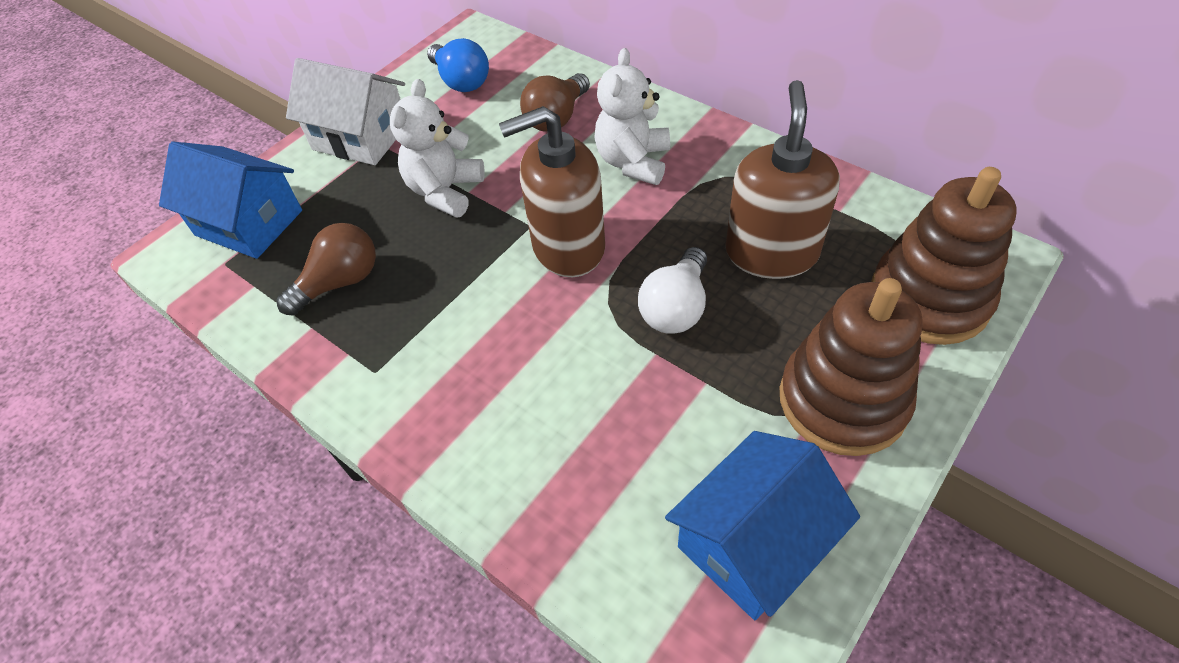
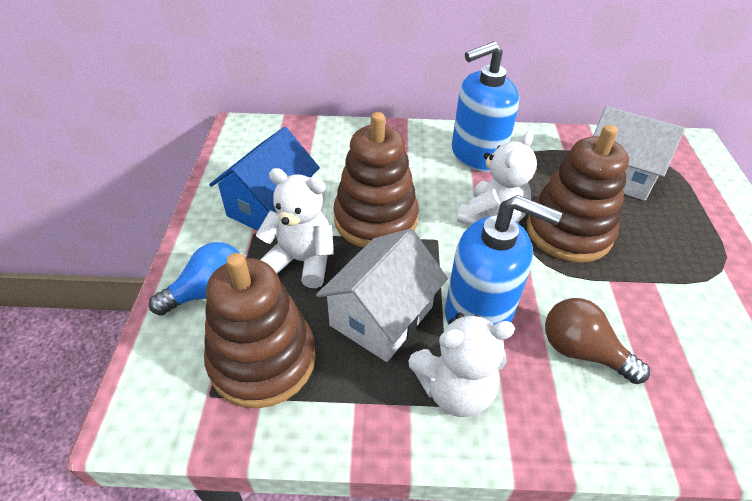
blue house: 2 -> 1
blue soap dispenser: 0 -> 2
brown light bulb: 2 -> 1
brown soap dispenser: 2 -> 0
brown stacking toy: 2 -> 3
white house: 1 -> 2
white light bulb: 1 -> 0
white teddy bear: 2 -> 3

